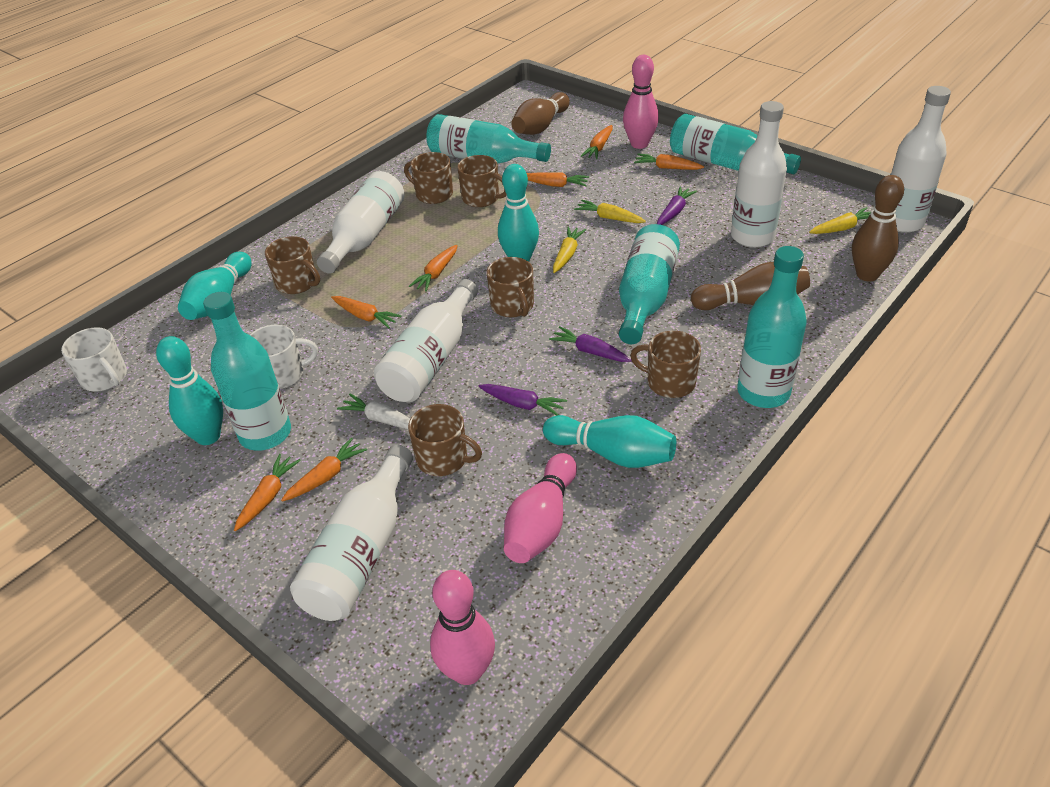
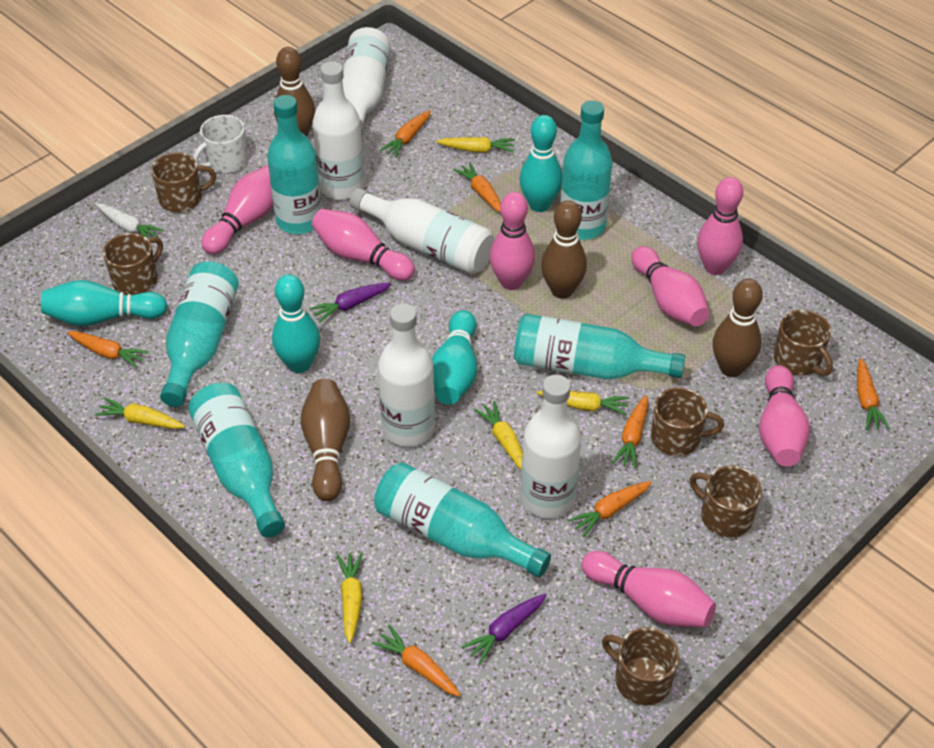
brown bowling pin: 3 -> 4
pink bowling pin: 3 -> 7
purple carrot: 3 -> 2
turquoise bottle: 5 -> 6
white mug: 2 -> 1
yellow carrot: 3 -> 5

